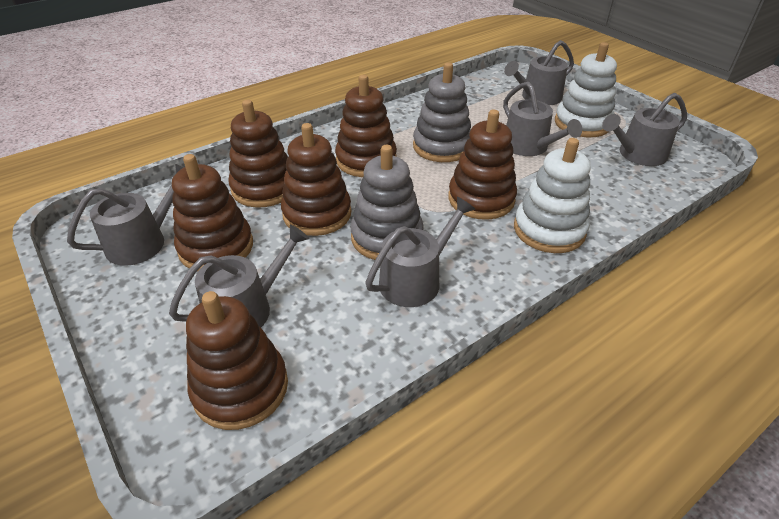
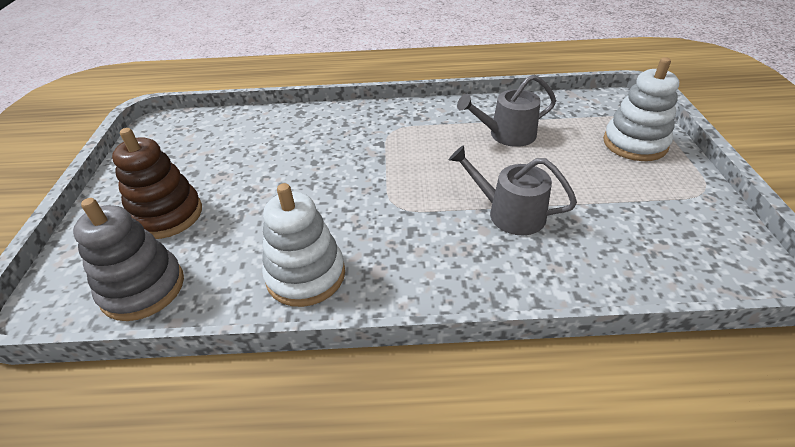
brown stacking toy: 6 -> 1
grey stacking toy: 2 -> 1
grey watering can: 6 -> 2

